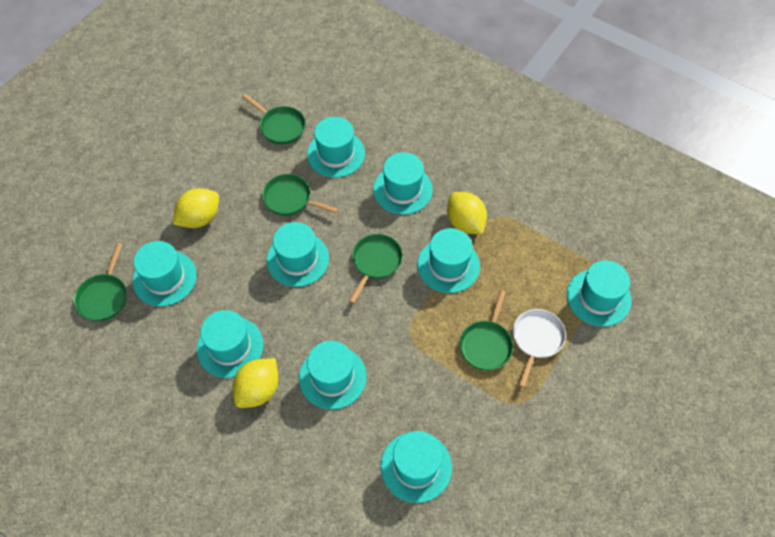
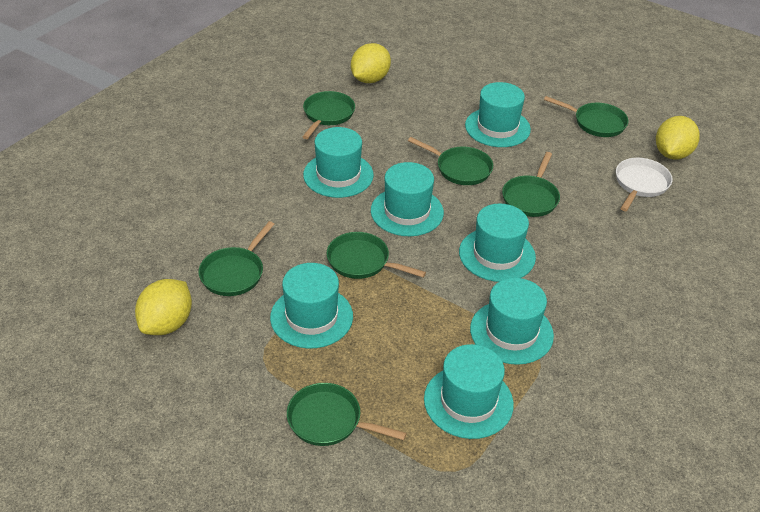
green pan: 5 -> 7
turquoise hat: 9 -> 7

